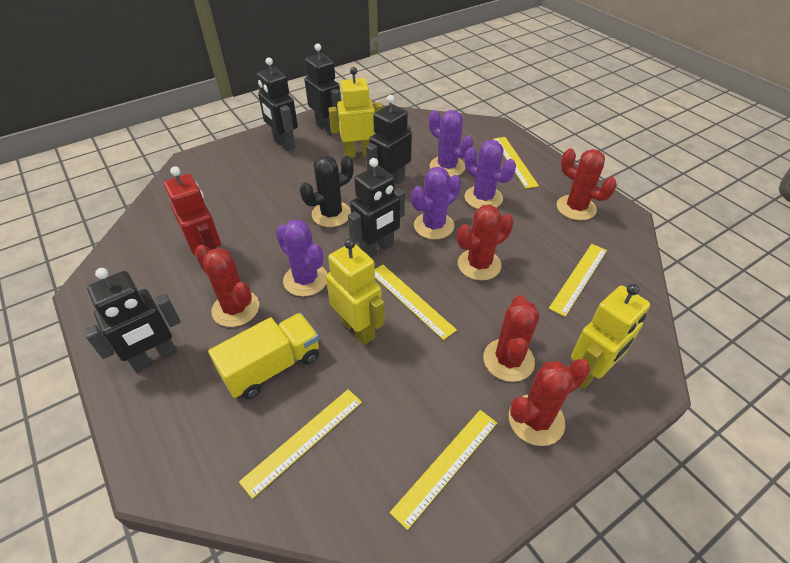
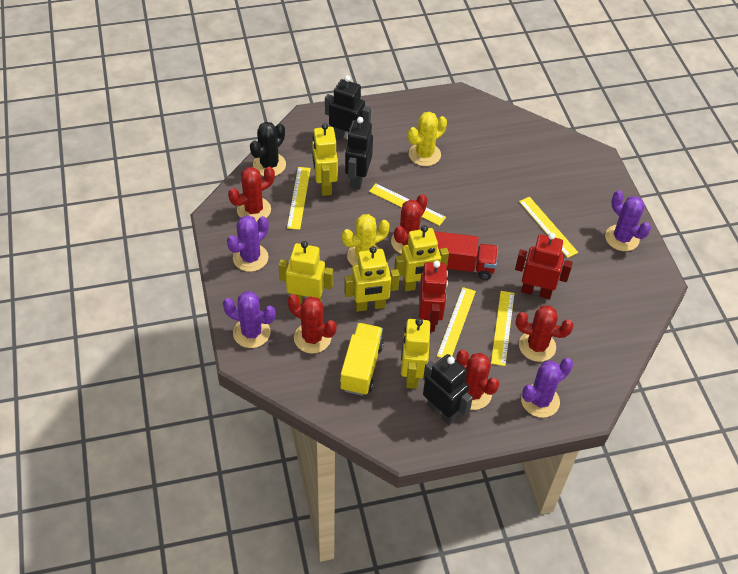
black robot: 5 -> 3
red robot: 1 -> 2
red truck: 0 -> 1
yellow cactus: 0 -> 2
yellow robot: 3 -> 5

